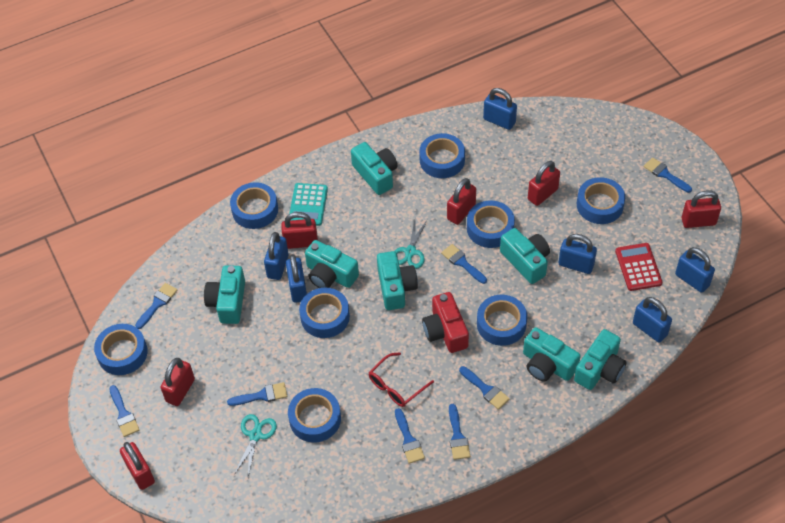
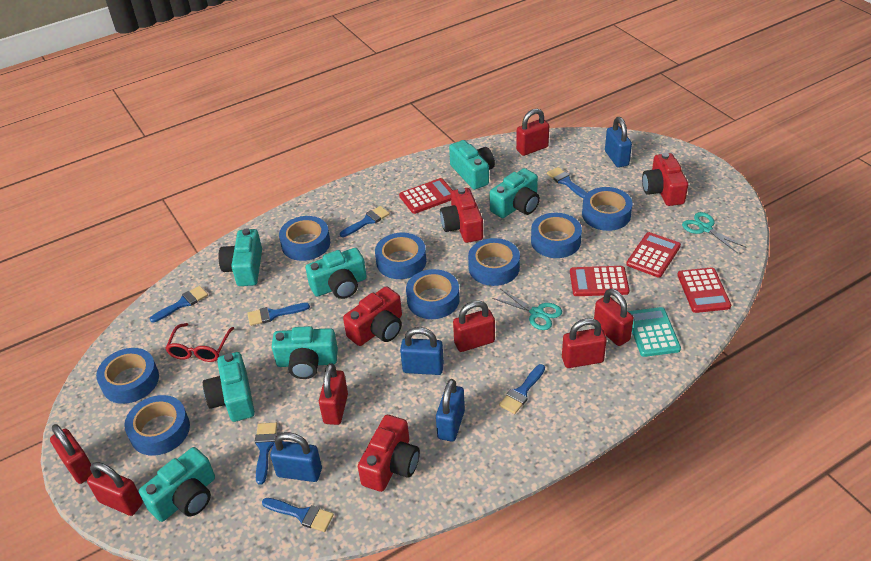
blue brush: 8 -> 7
blue padlock: 6 -> 4
red calculator: 1 -> 4
red camera: 1 -> 4
red padlock: 6 -> 7

